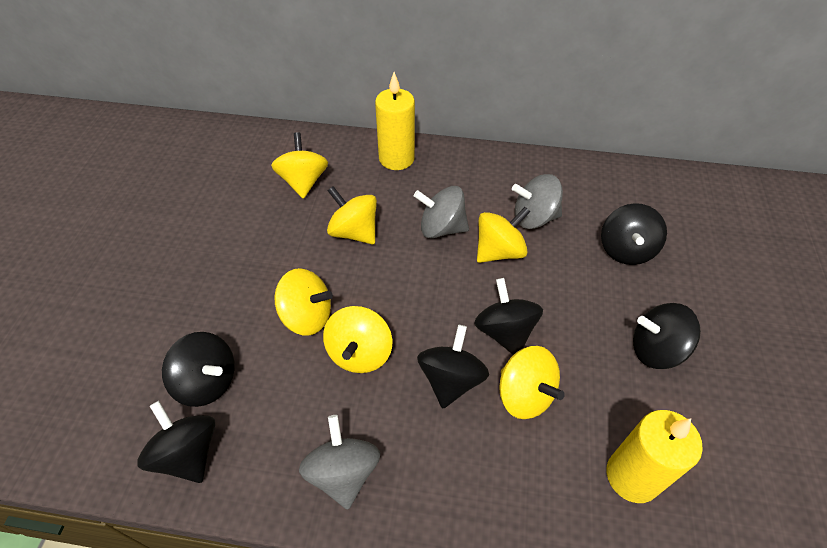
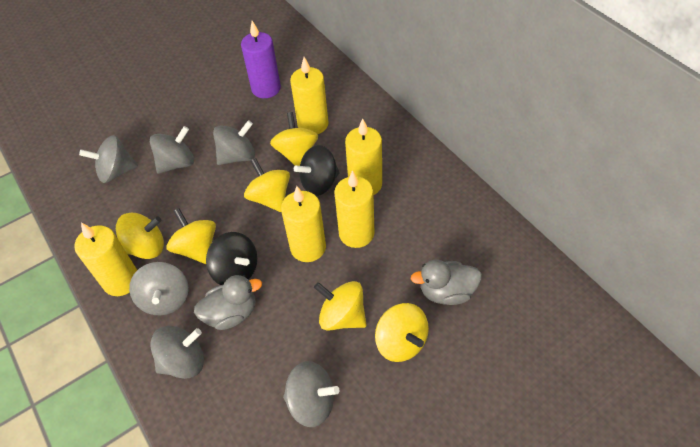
black spinning top: 6 -> 2
grey duck: 0 -> 2
grey spinning top: 3 -> 6
purple candle: 0 -> 1
yellow candle: 2 -> 5

